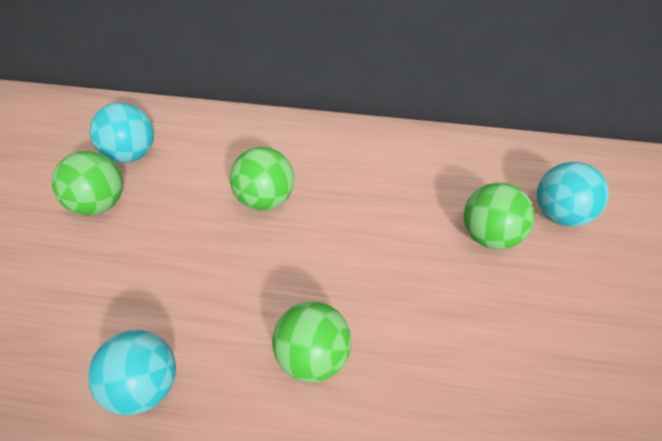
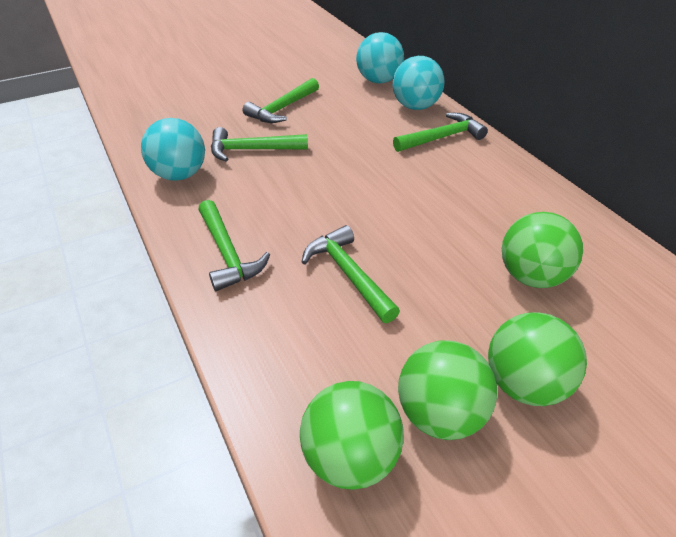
green hammer: 0 -> 5

